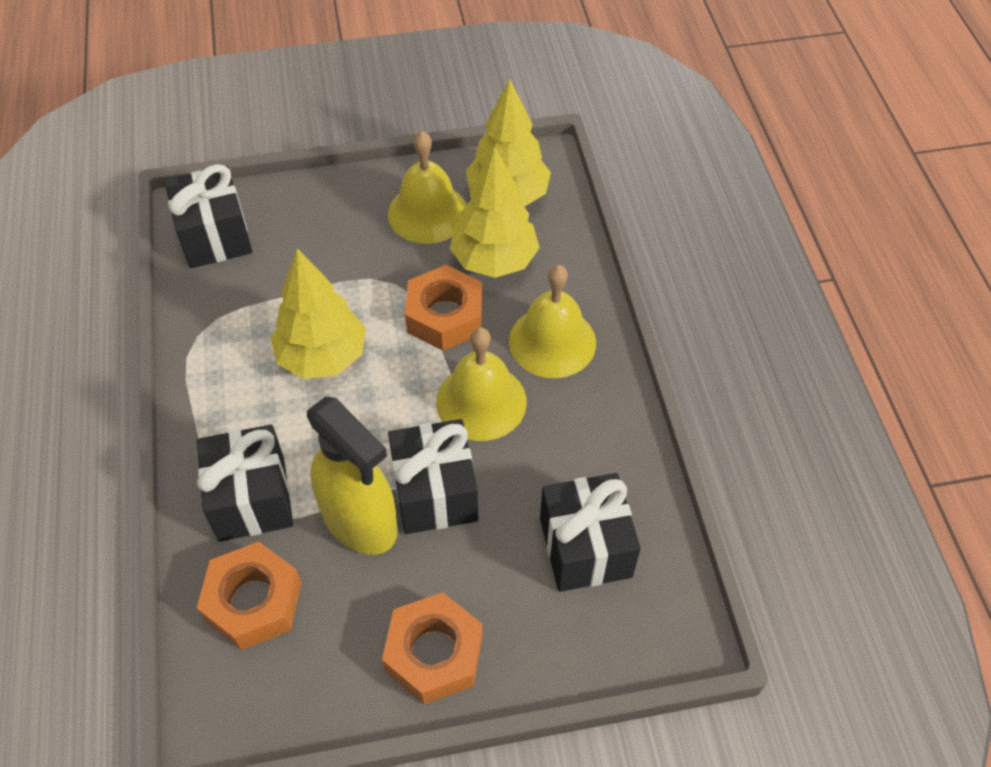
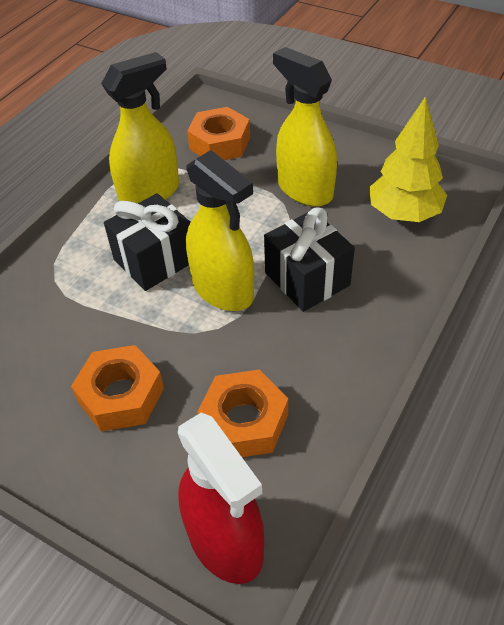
black gift: 4 -> 2
red spray bottle: 0 -> 1
yellow bell: 3 -> 0
yellow spray bottle: 1 -> 3
yellow tree: 3 -> 1

